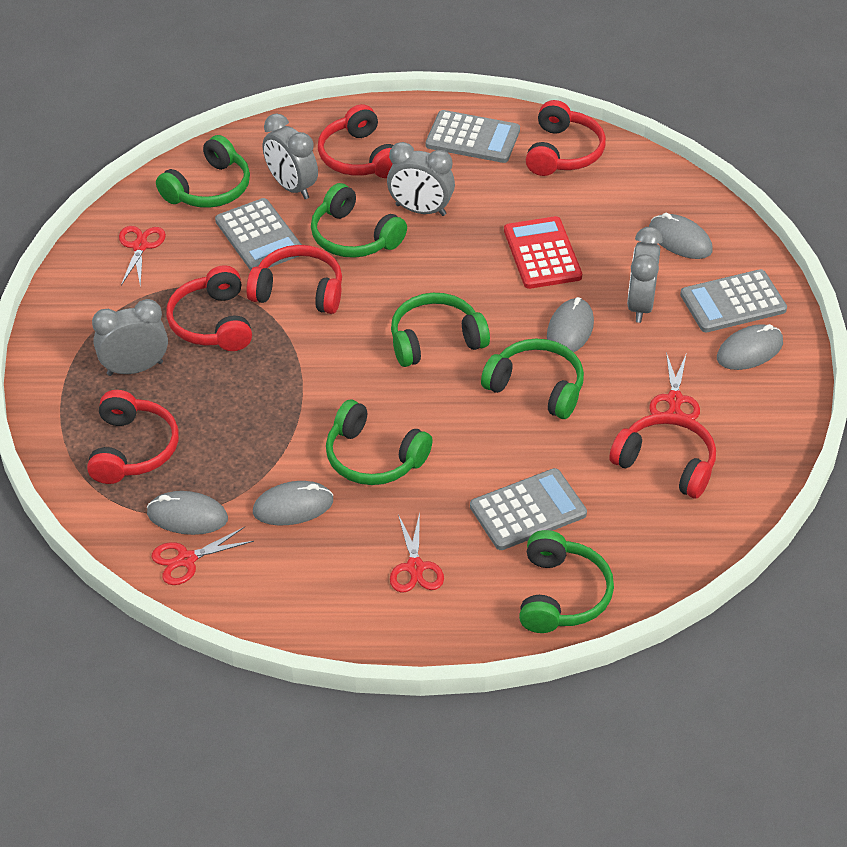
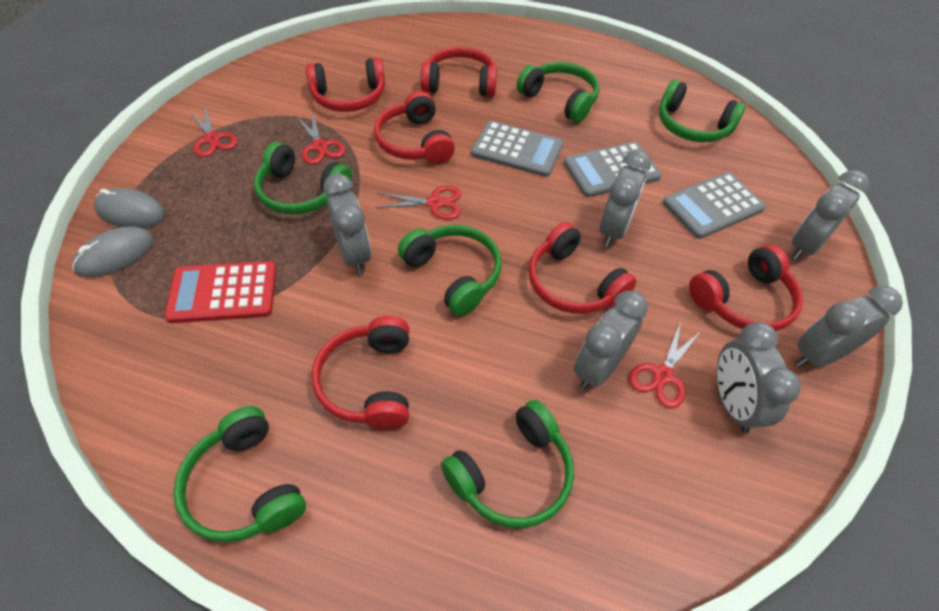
grey calculator: 4 -> 3
grey clock: 4 -> 6
grey mouse: 5 -> 2

